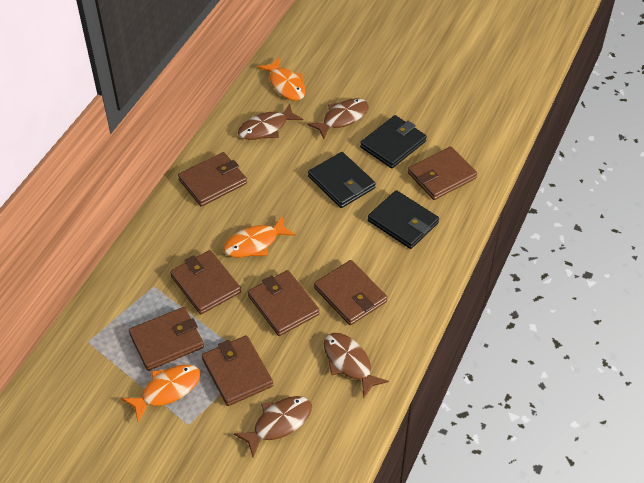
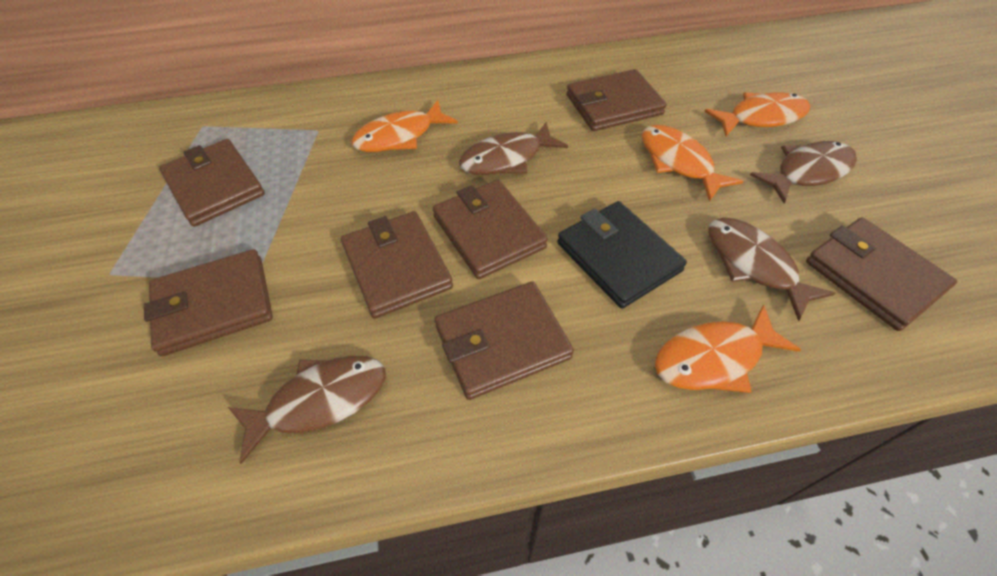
black wallet: 3 -> 1
orange fish: 3 -> 4

